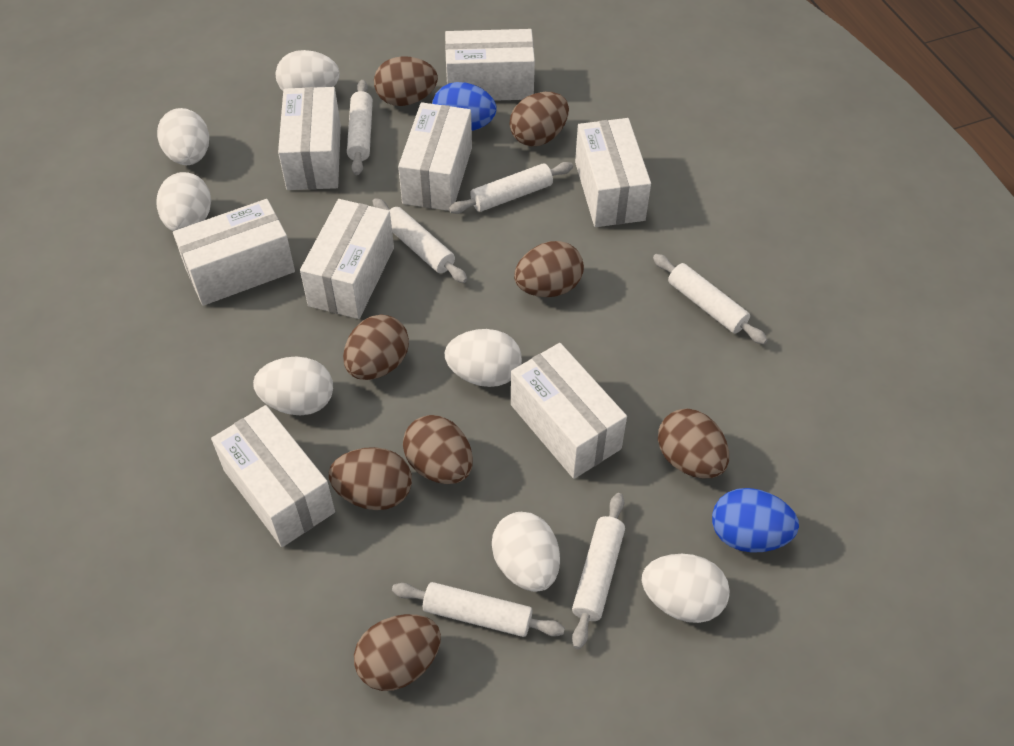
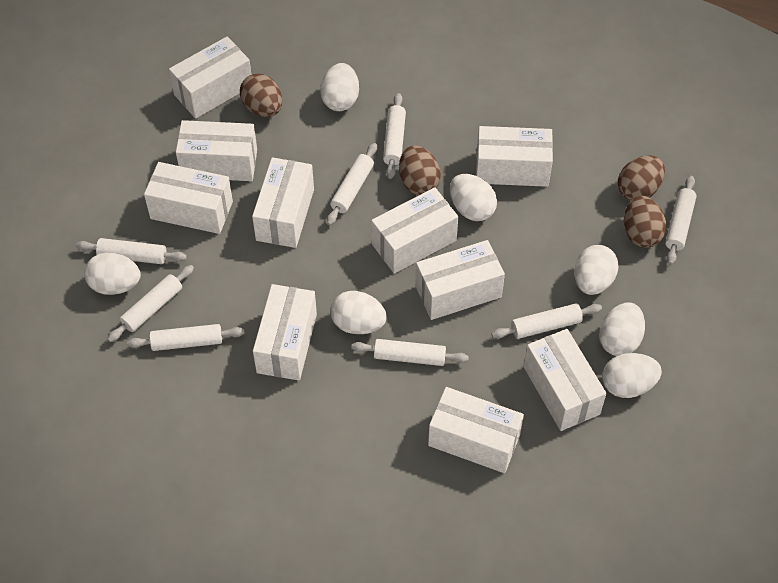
blue egg: 2 -> 0
brown egg: 8 -> 4
white box: 8 -> 10
white rolling pin: 6 -> 8

